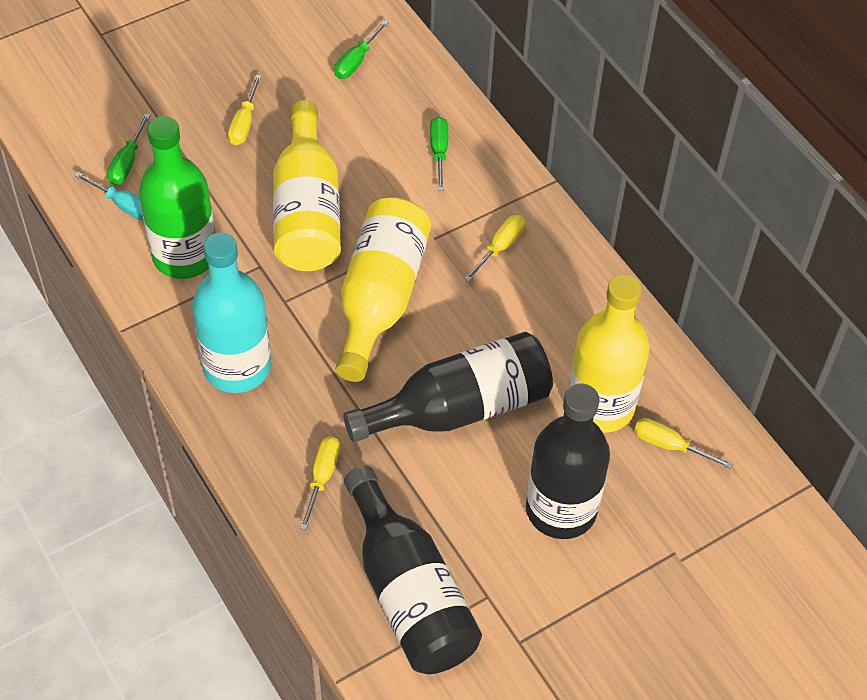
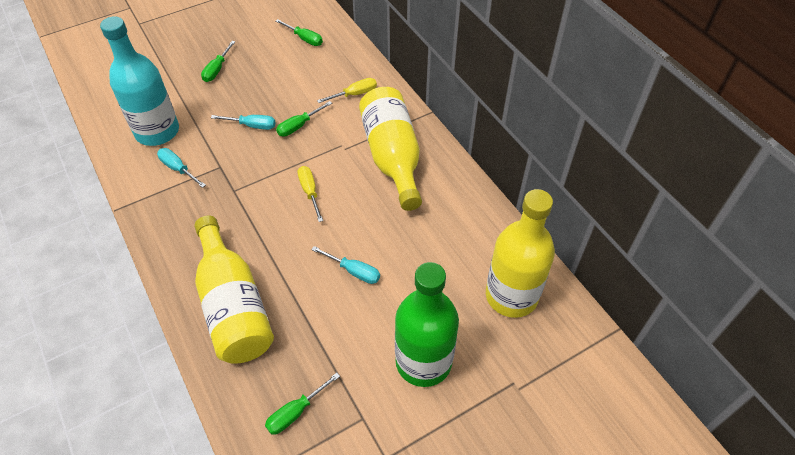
black bottle: 3 -> 0
green screwdriver: 3 -> 4
turquoise screwdriver: 1 -> 3
yellow screwdriver: 4 -> 2

